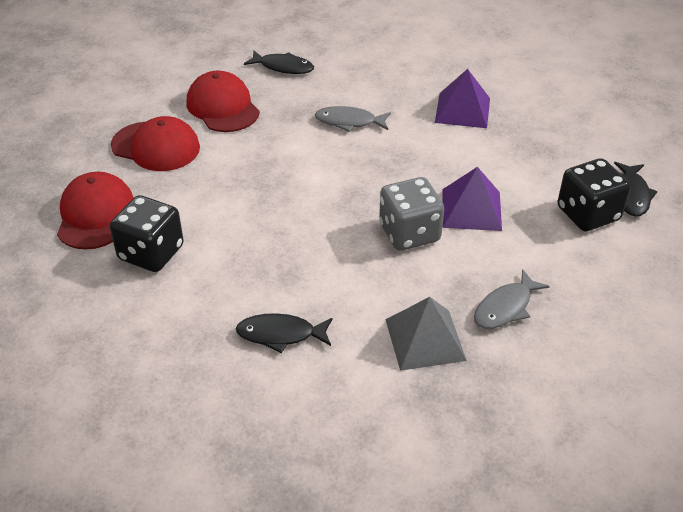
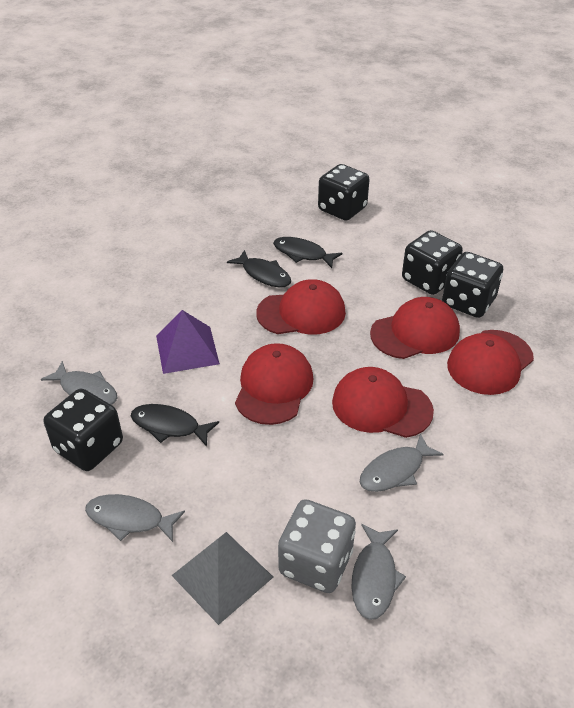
black dice: 2 -> 4
grey fish: 2 -> 4
purple pyramid: 2 -> 1
red cap: 3 -> 5

